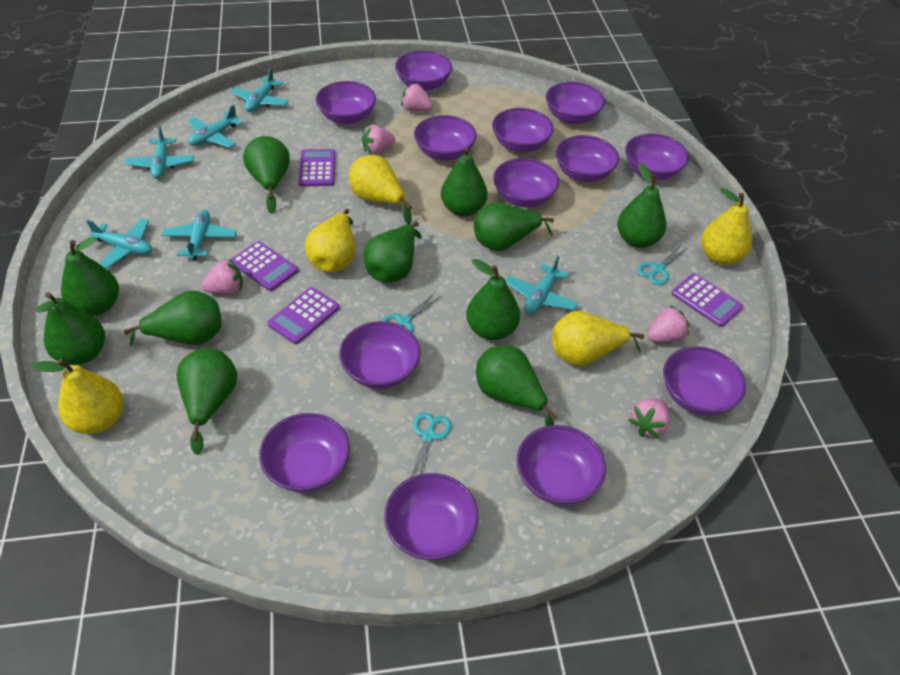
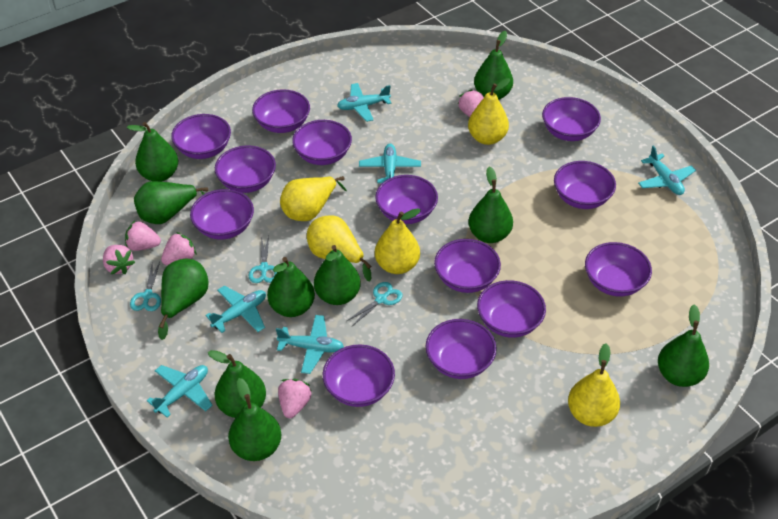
green pear: 11 -> 10
purple calculator: 4 -> 0

